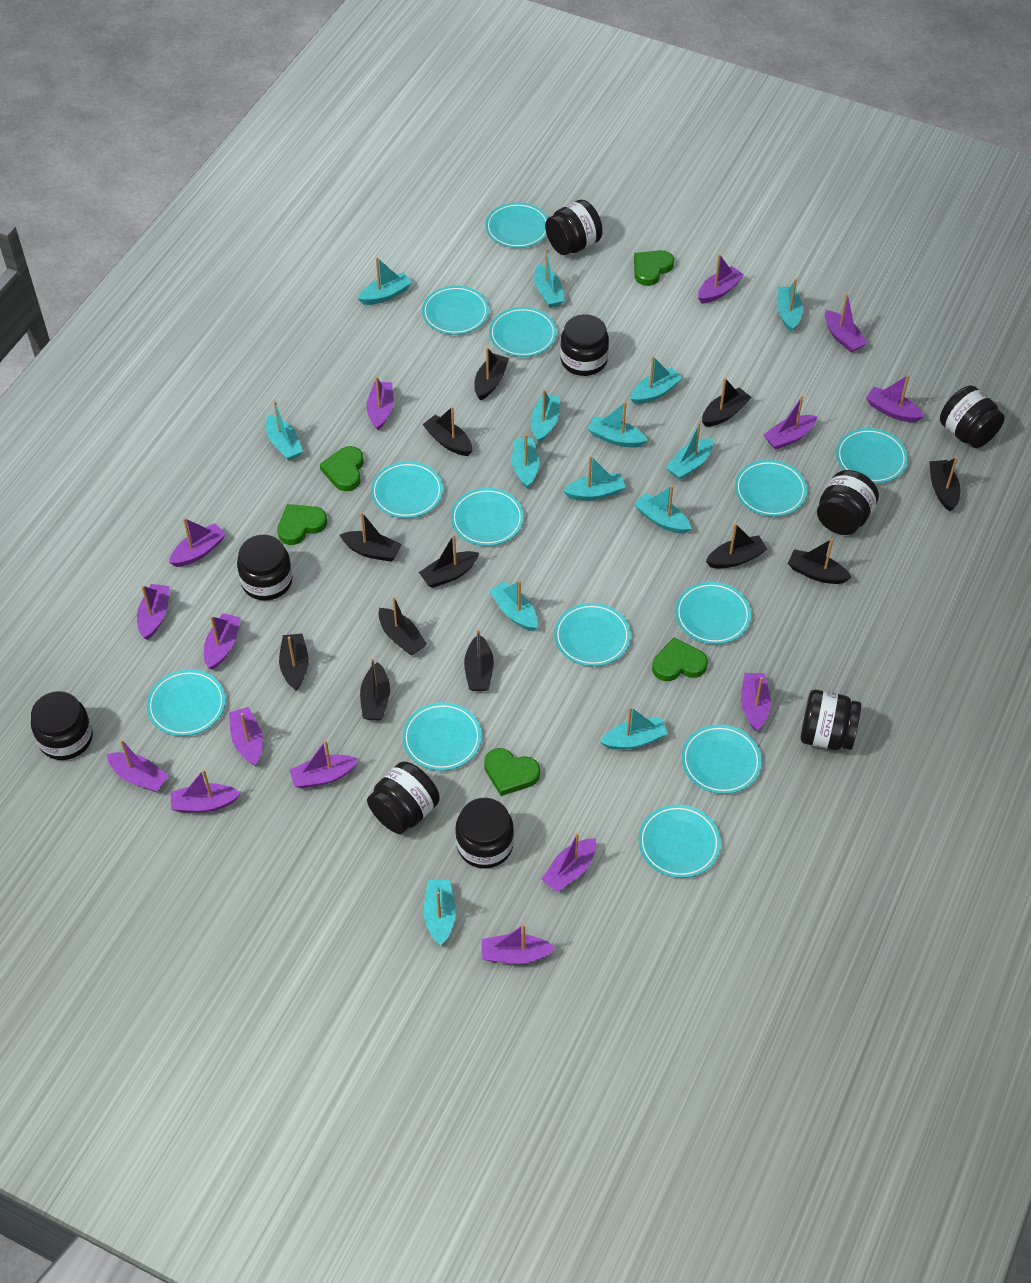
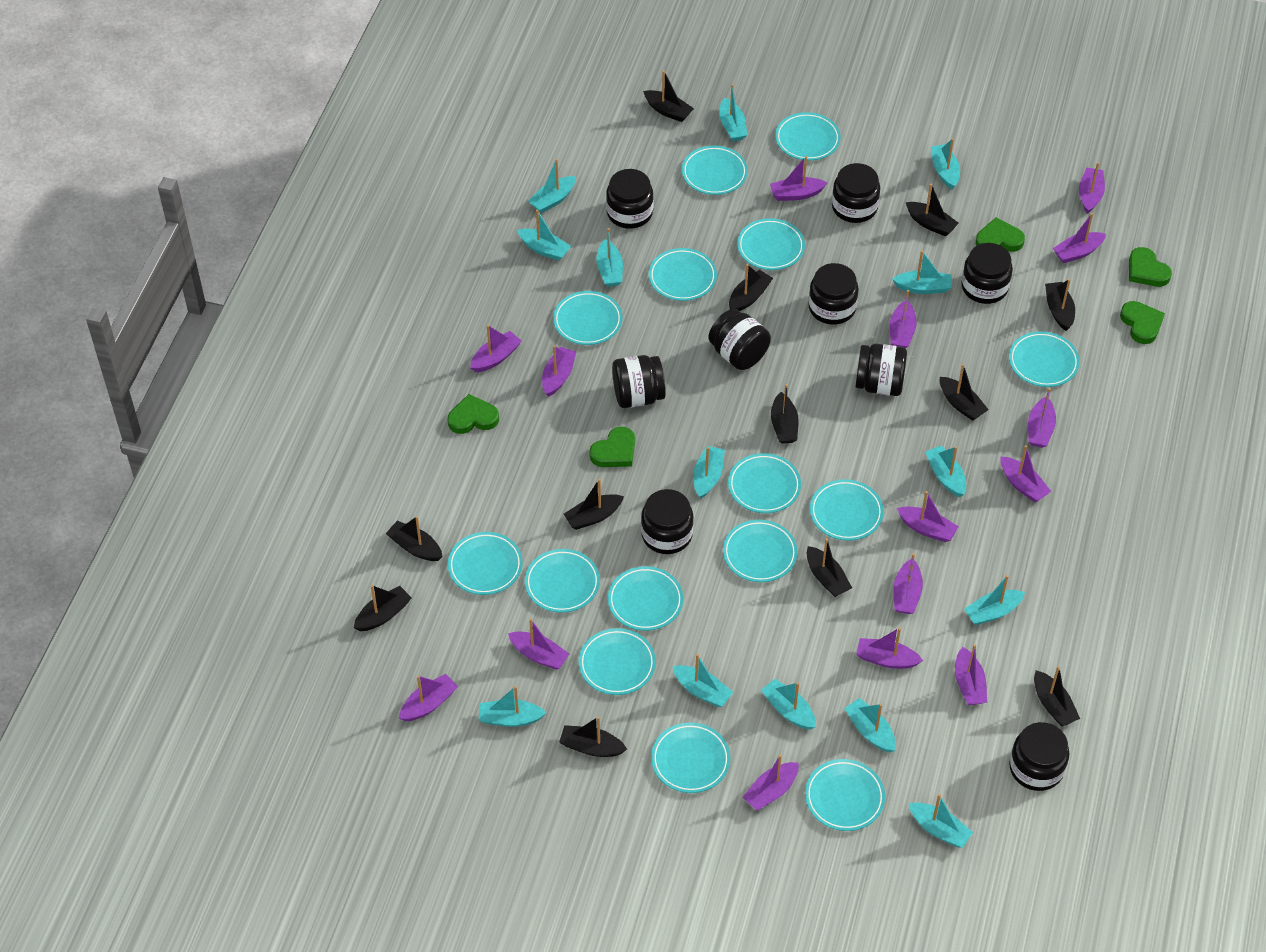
turquoise plate: 13 -> 15

